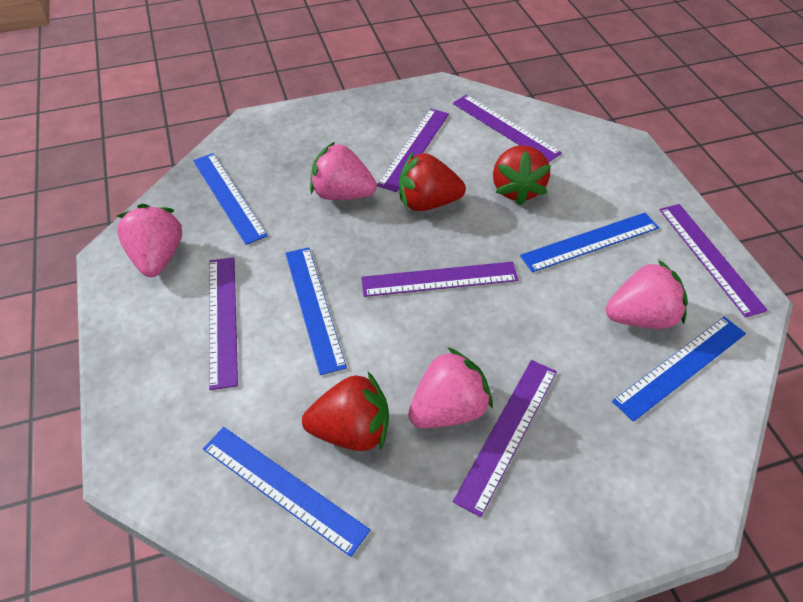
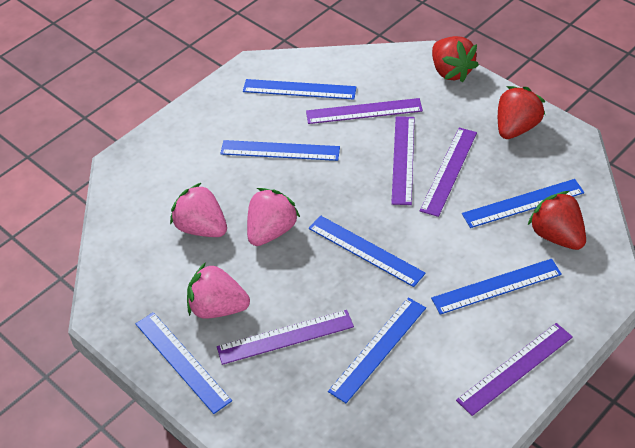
blue ruler: 5 -> 7
pink strawberry: 4 -> 3
purple ruler: 6 -> 5

